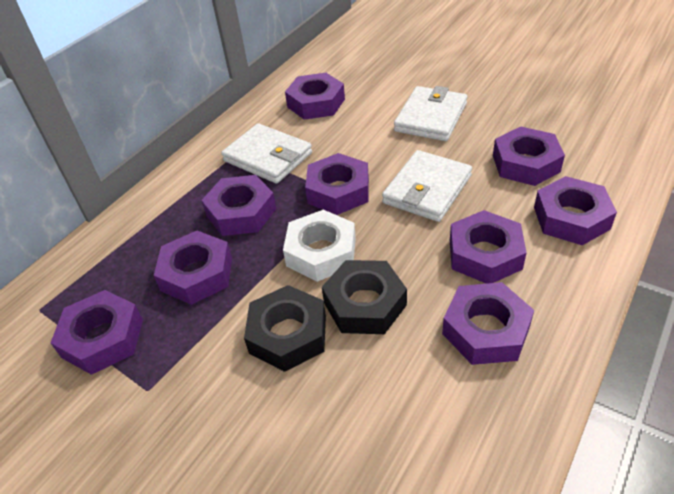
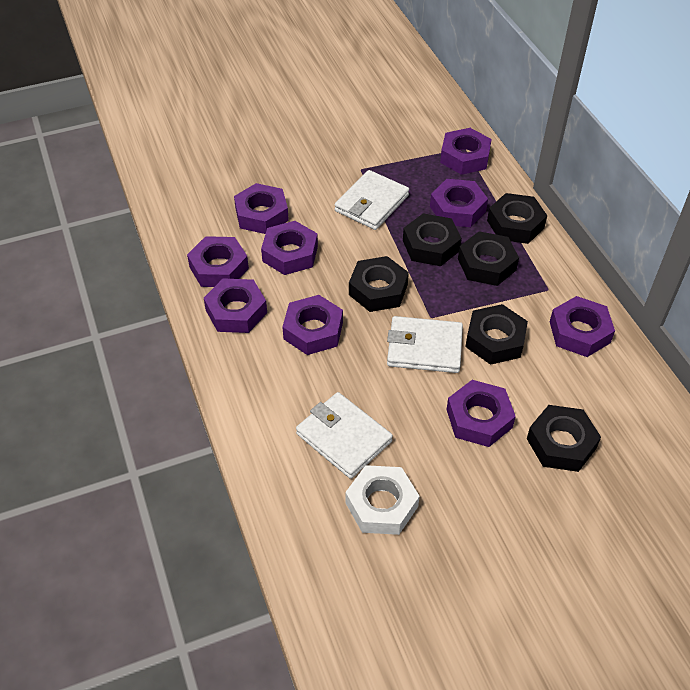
black nut: 2 -> 6

